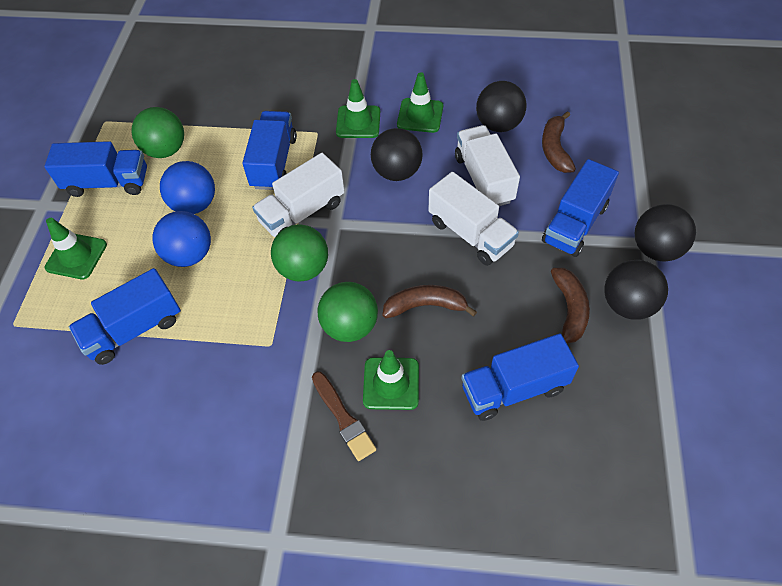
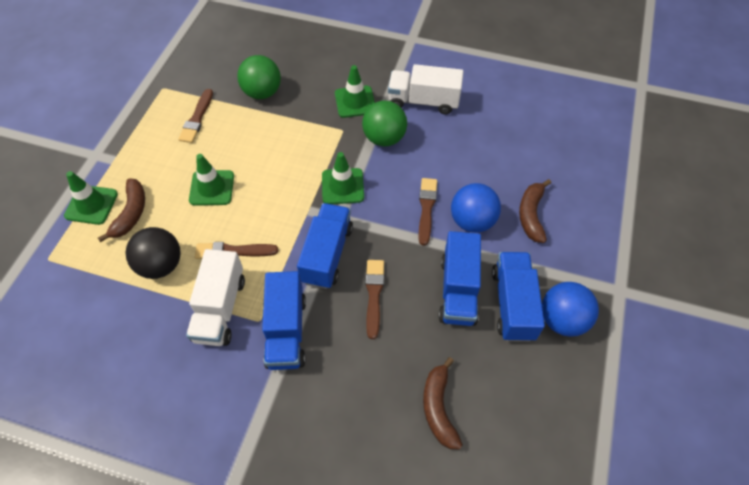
black ball: 4 -> 1
blue truck: 5 -> 4
brown brush: 1 -> 4
green ball: 3 -> 2
white truck: 3 -> 2

